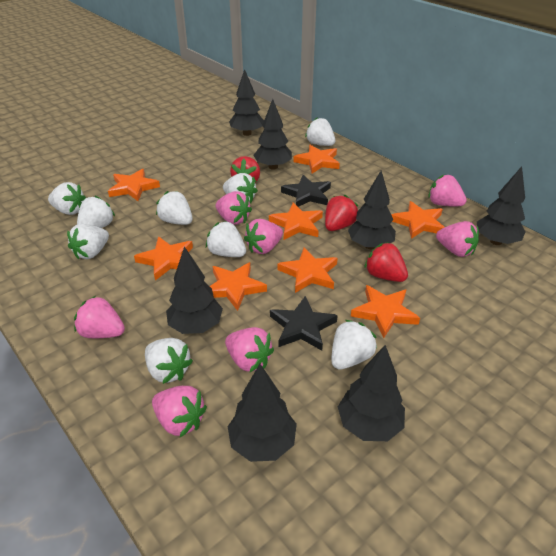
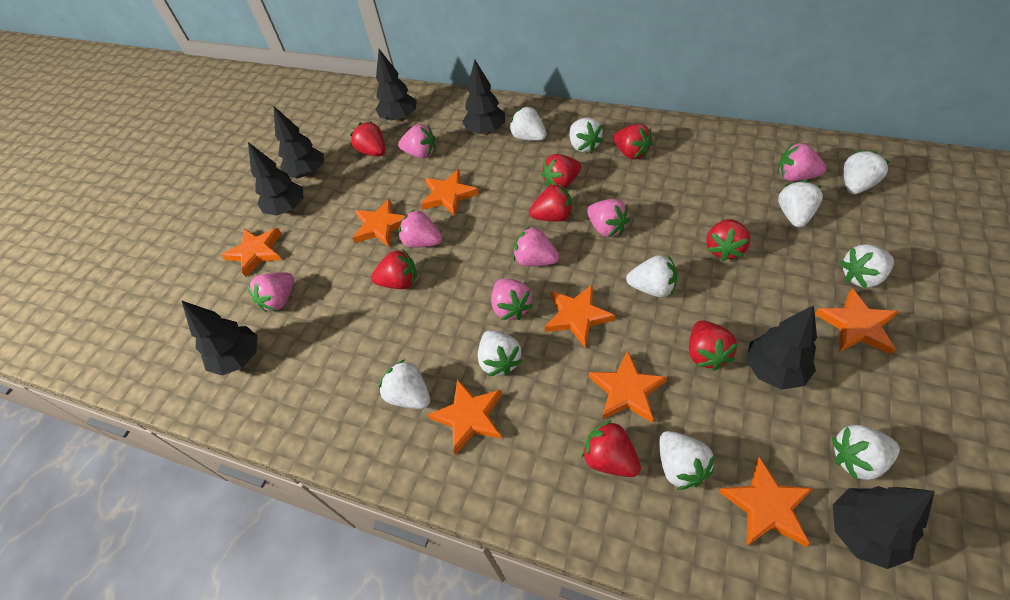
black star: 2 -> 0
red strawberry: 3 -> 8
white strawberry: 9 -> 10

